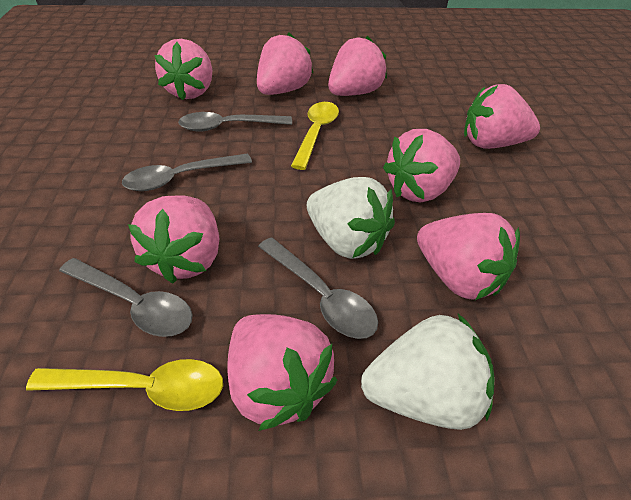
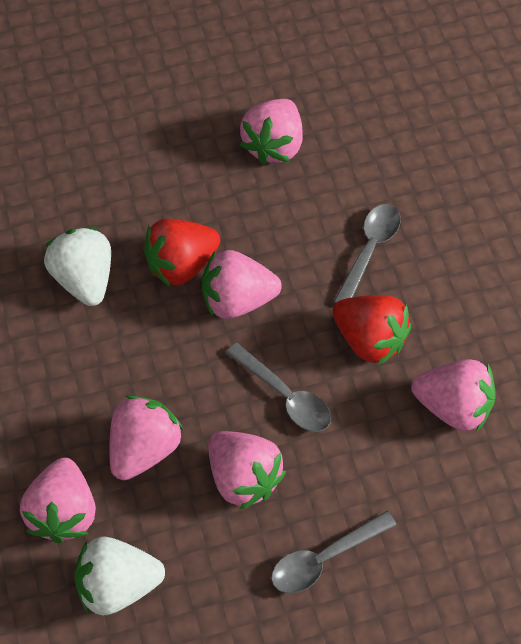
grey spoon: 4 -> 3
pink strawberry: 8 -> 6
red strawberry: 0 -> 2
yellow spoon: 2 -> 0

